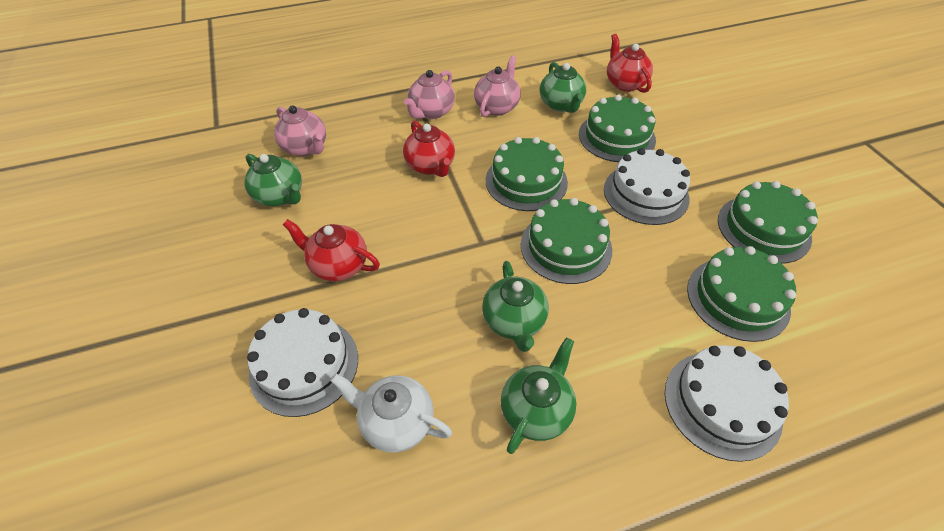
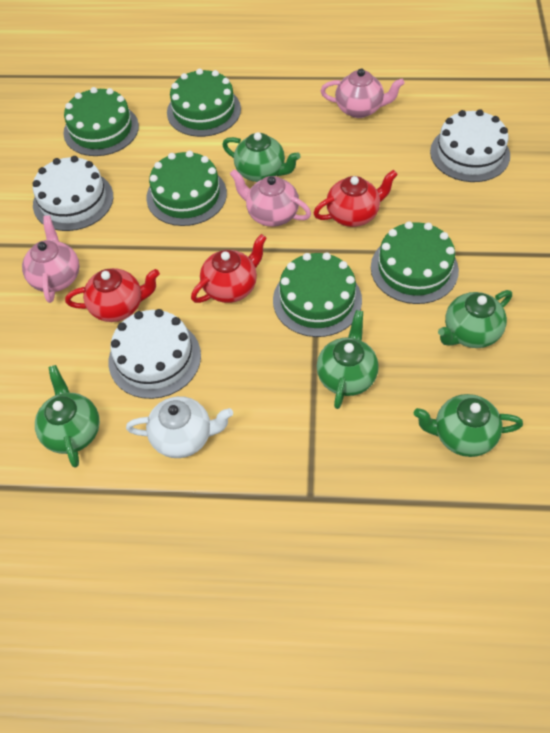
green teapot: 4 -> 5

